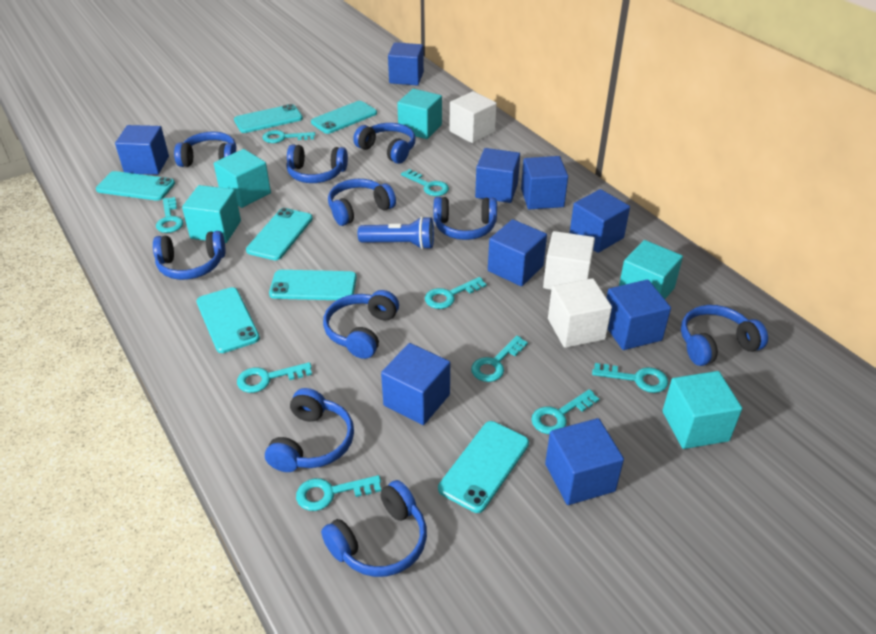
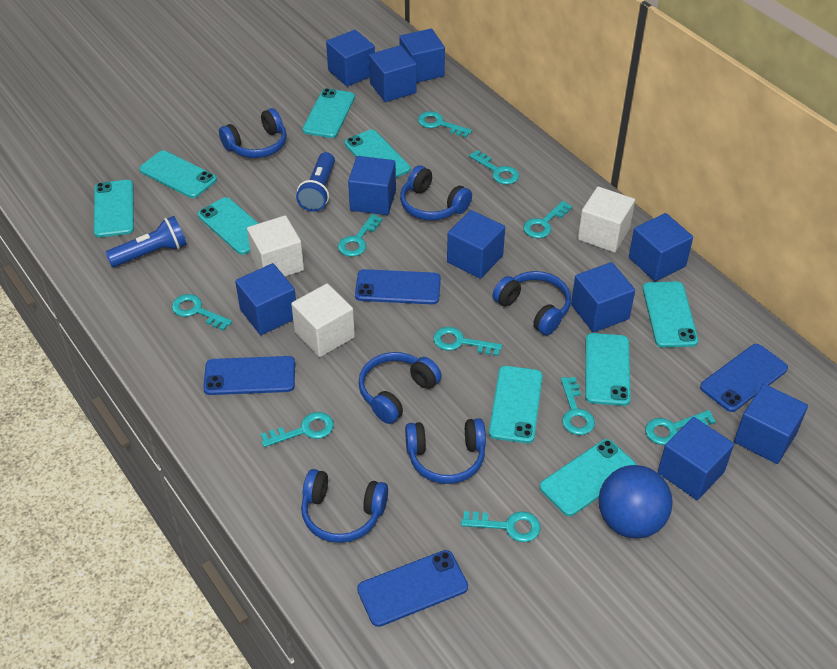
blue ball: 0 -> 1
blue cube: 9 -> 10
blue flashlight: 1 -> 2
blue headphones: 10 -> 6
blue phone: 0 -> 4
turquoise cube: 5 -> 0
turquoise key: 9 -> 10
turquoise phone: 7 -> 9

